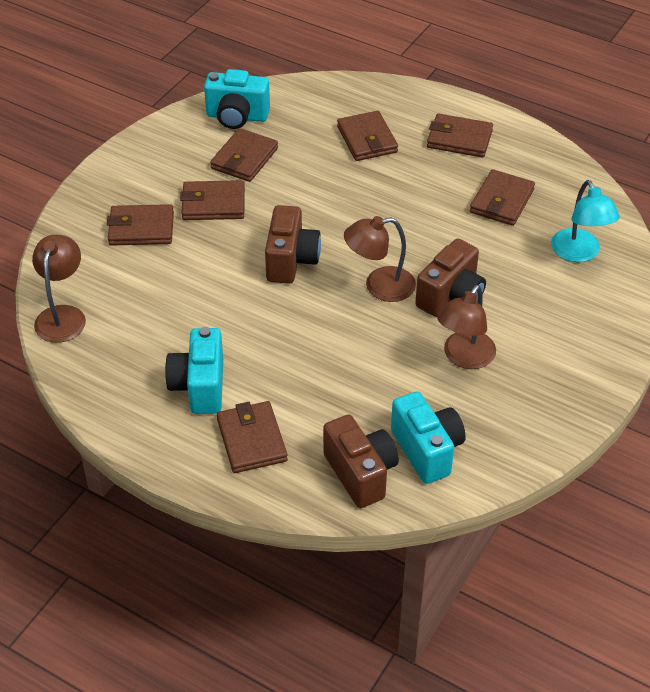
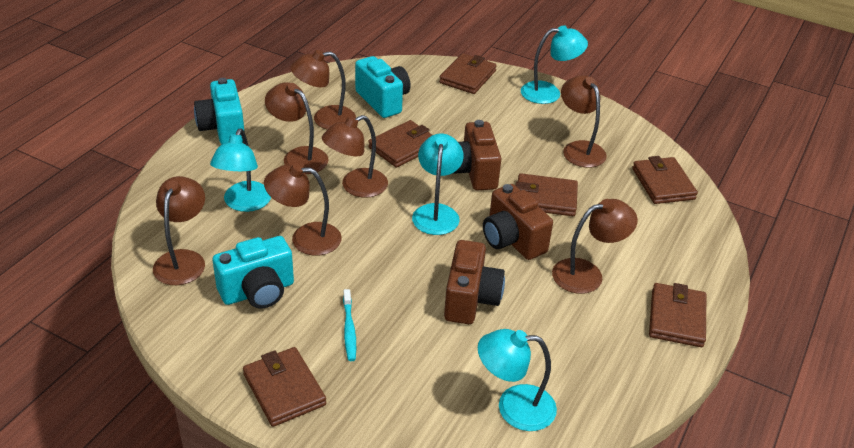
brown lamp: 3 -> 7
brown wallet: 7 -> 6
turquoise lamp: 1 -> 4
turquoise toothbrush: 0 -> 1

